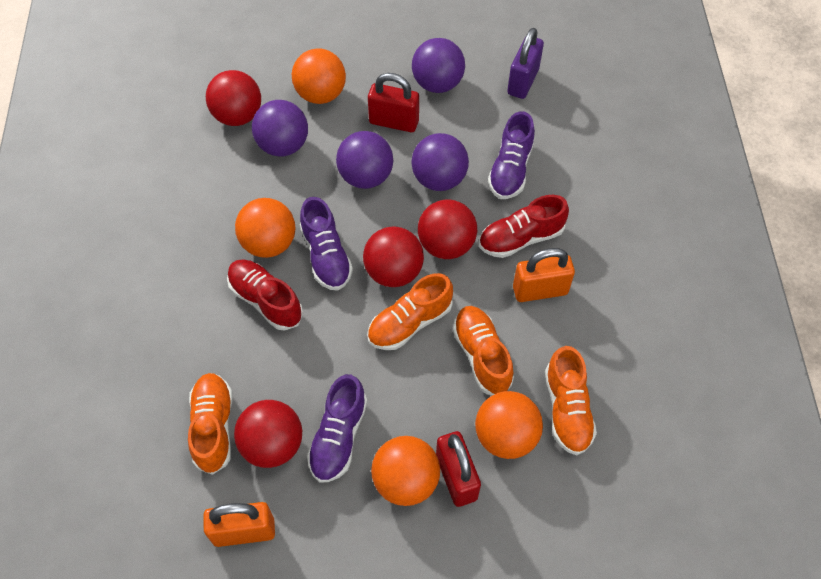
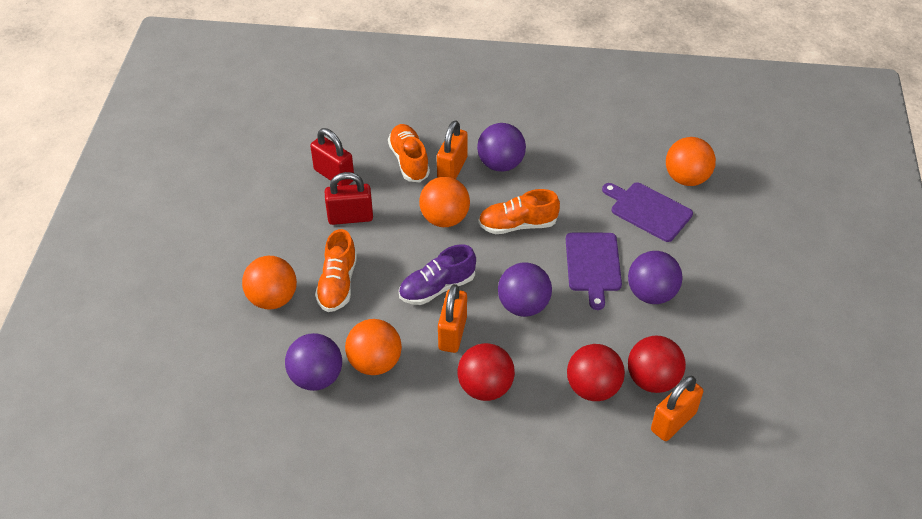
orange padlock: 2 -> 3
orange shoe: 4 -> 3
purple cutting board: 0 -> 2
purple padlock: 1 -> 0
purple shoe: 3 -> 1
red ball: 4 -> 3
red shoe: 2 -> 0

